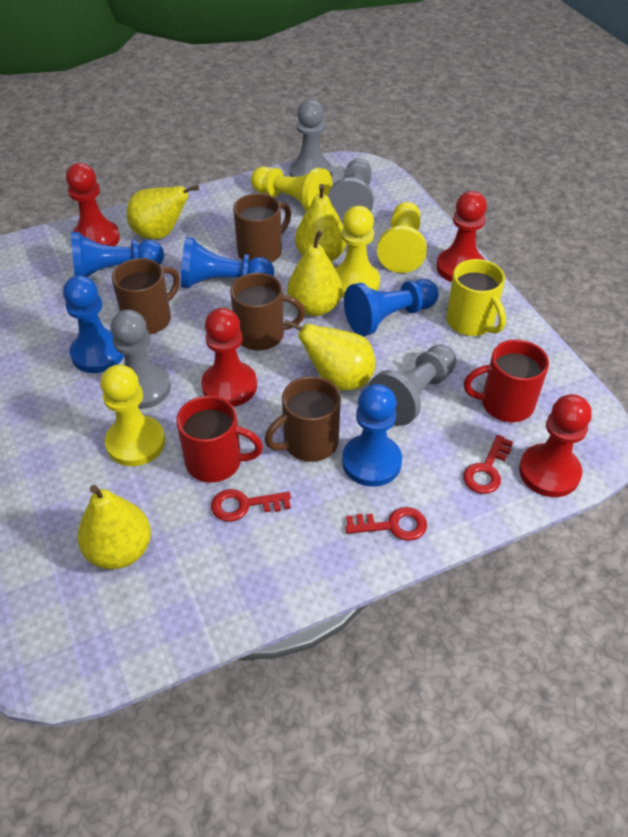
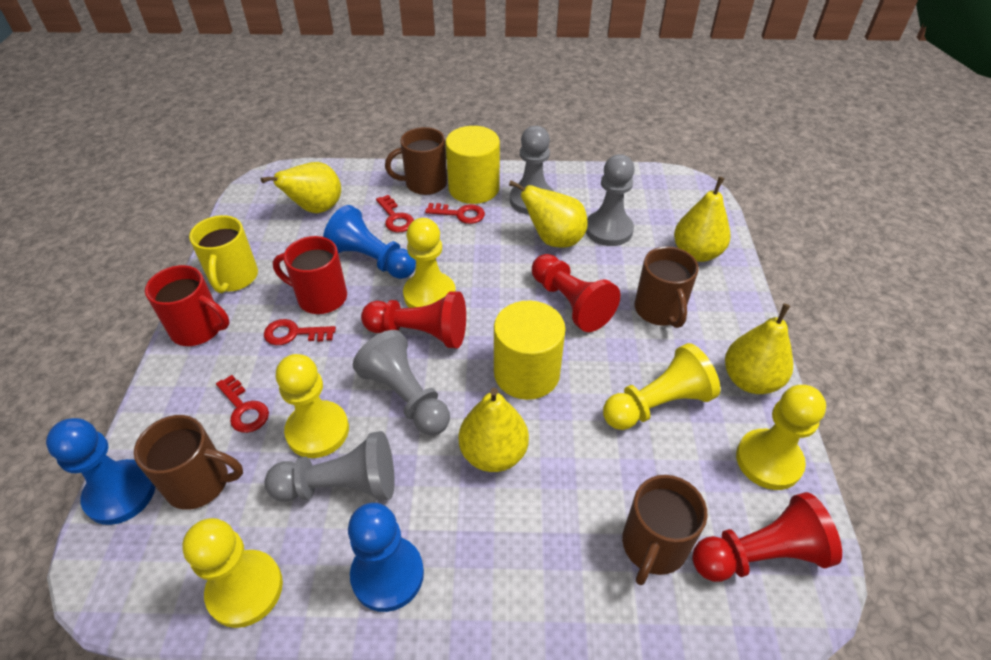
blue pawn: 5 -> 3
red key: 3 -> 4
red pawn: 4 -> 3
yellow cylinder: 0 -> 2
yellow pawn: 4 -> 5

